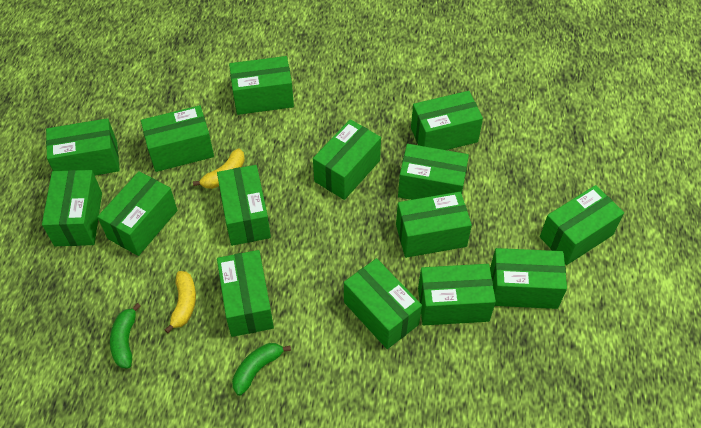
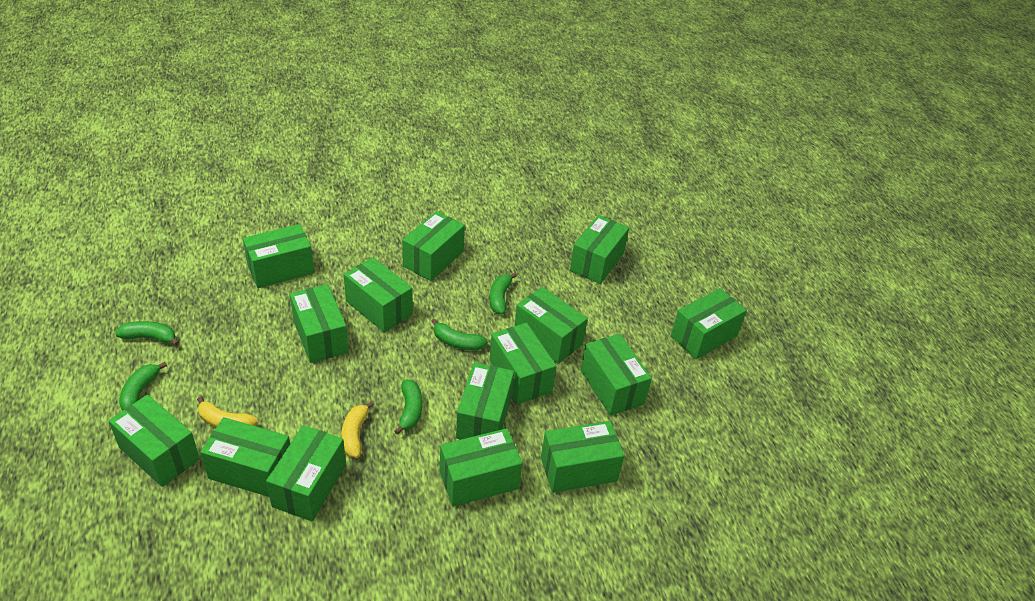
green banana: 2 -> 5

